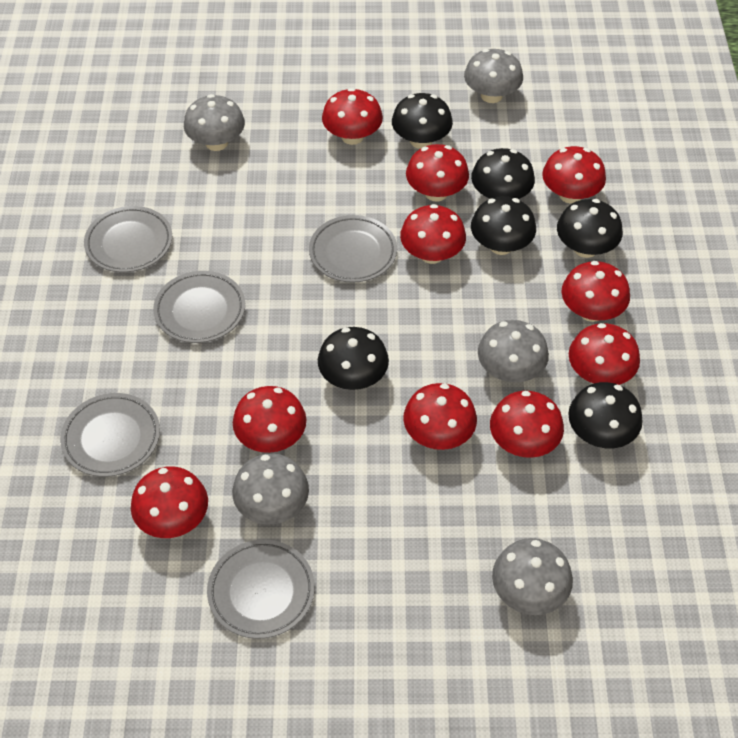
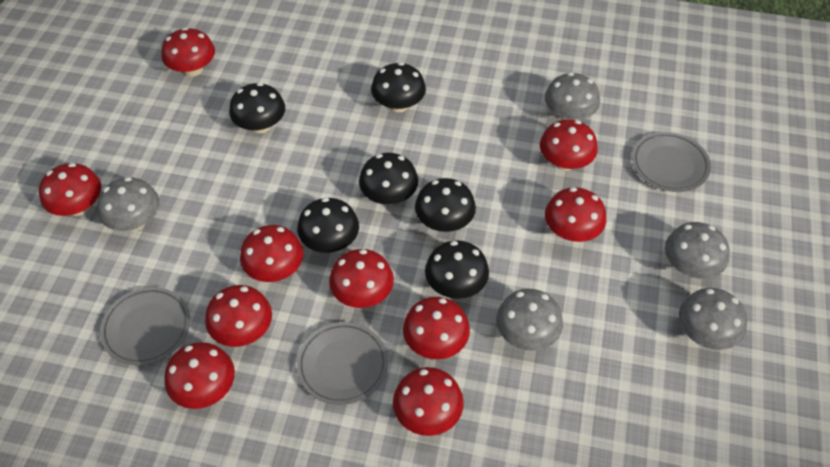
grey plate: 5 -> 3

